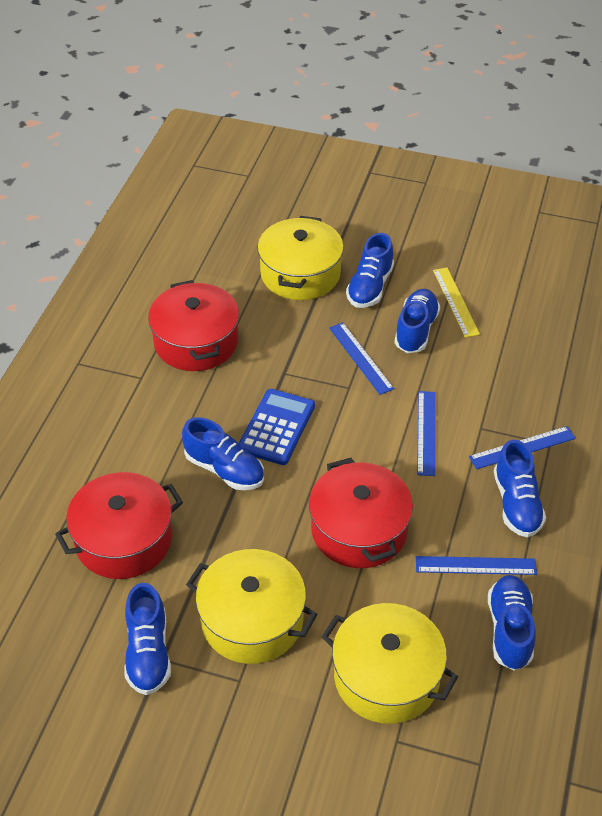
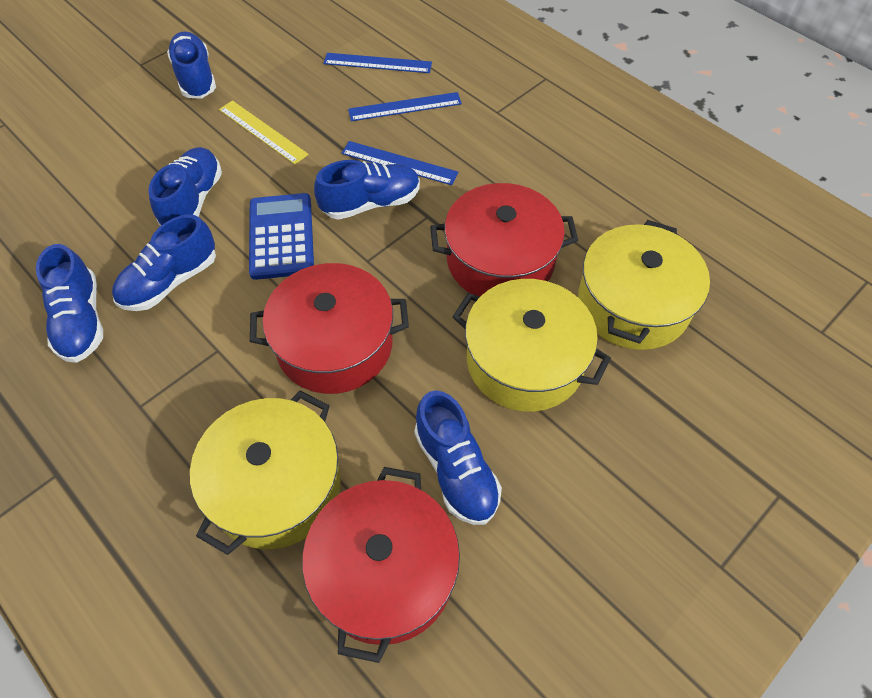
blue ruler: 4 -> 3

